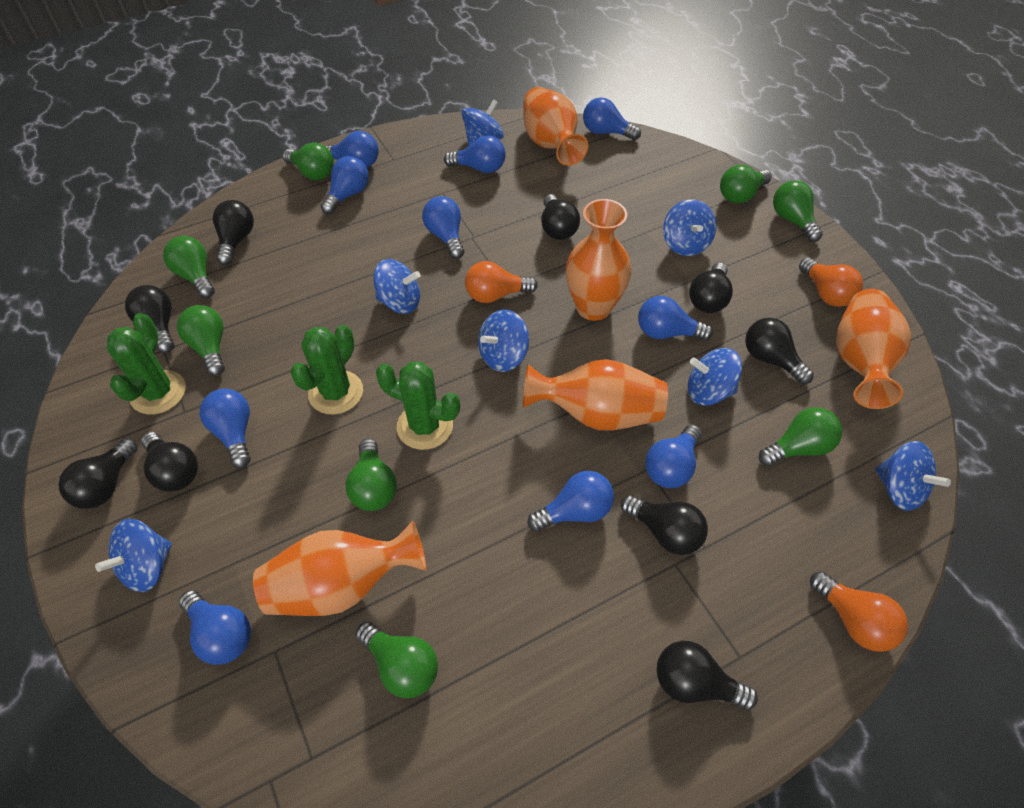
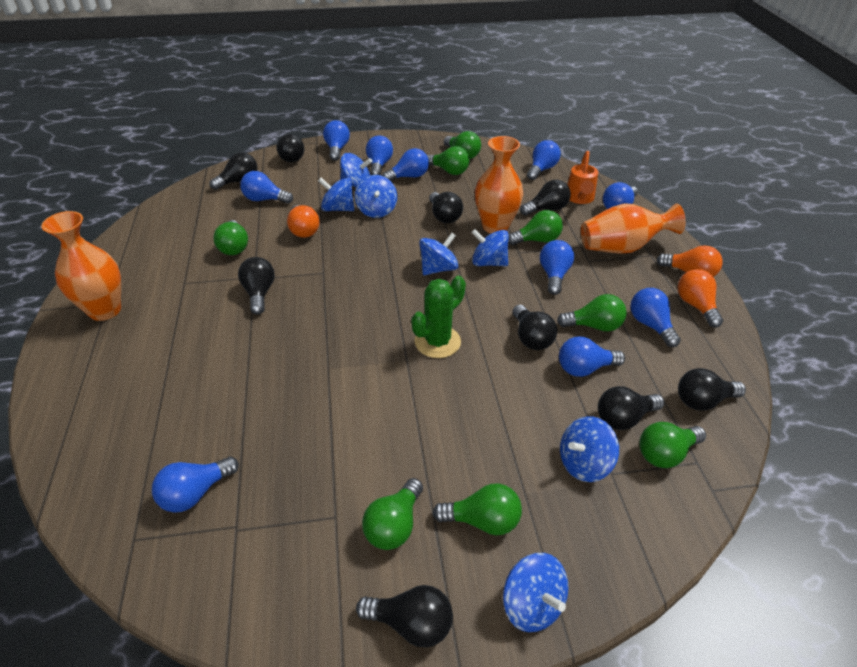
green cactus: 3 -> 1
orange vase: 5 -> 3
orange watering can: 0 -> 1

